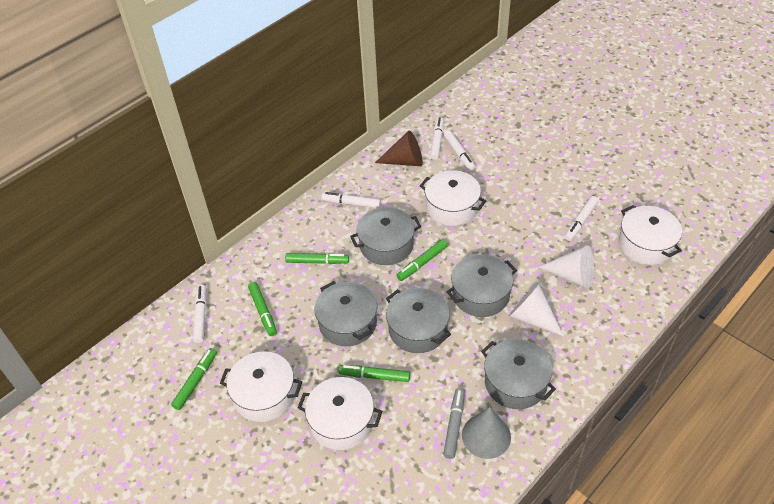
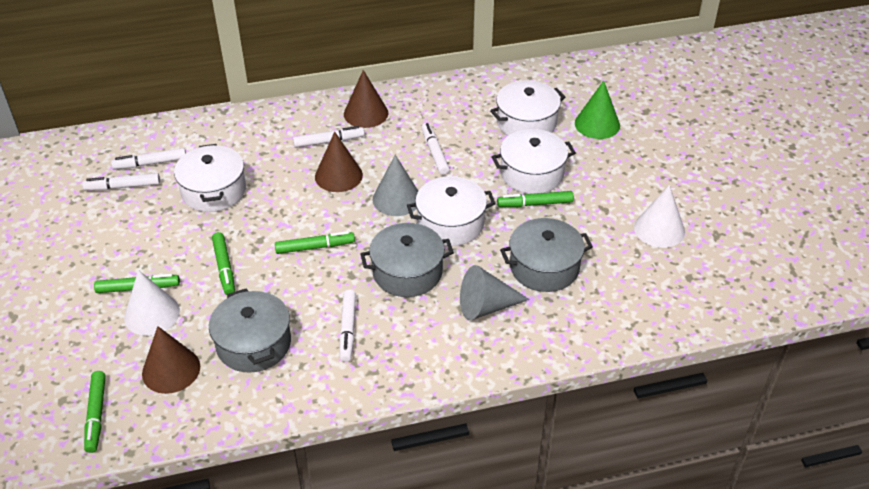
brown cone: 1 -> 3
green cone: 0 -> 1
grey cone: 1 -> 2
grey marker: 1 -> 0
grey pot: 5 -> 3

